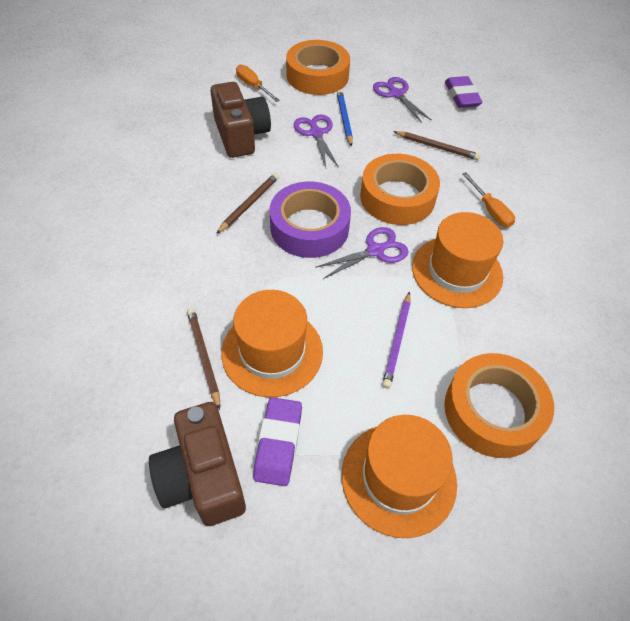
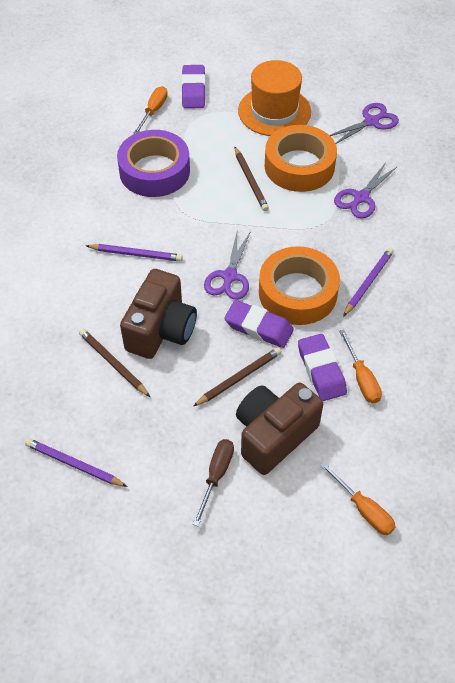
blue pencil: 1 -> 0
brown screwdriver: 0 -> 1
orange hat: 3 -> 1
orange screwdriver: 2 -> 3
orange tape: 3 -> 2
purple eraser: 2 -> 3
purple pencil: 1 -> 3

